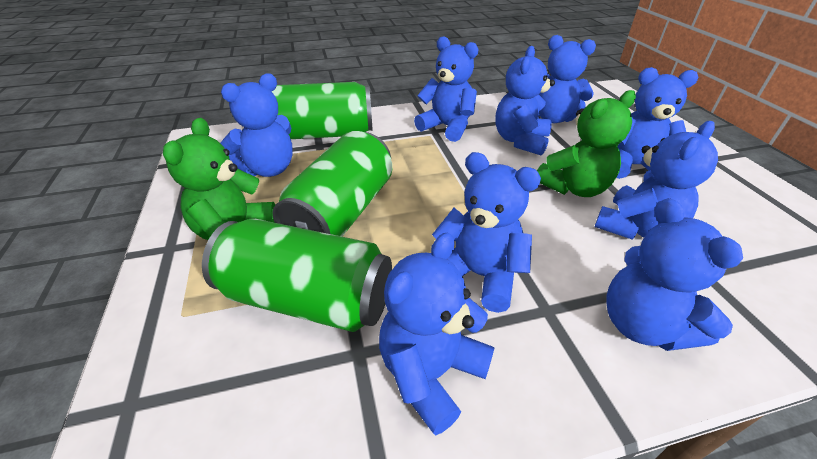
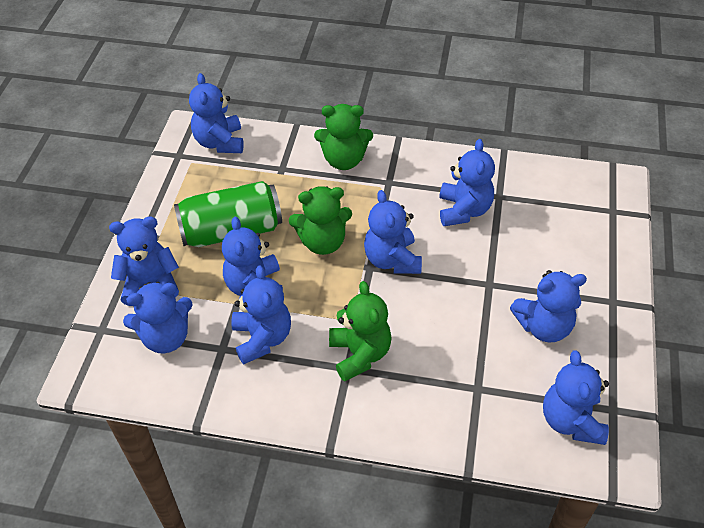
green can: 3 -> 1
green teddy bear: 2 -> 3

